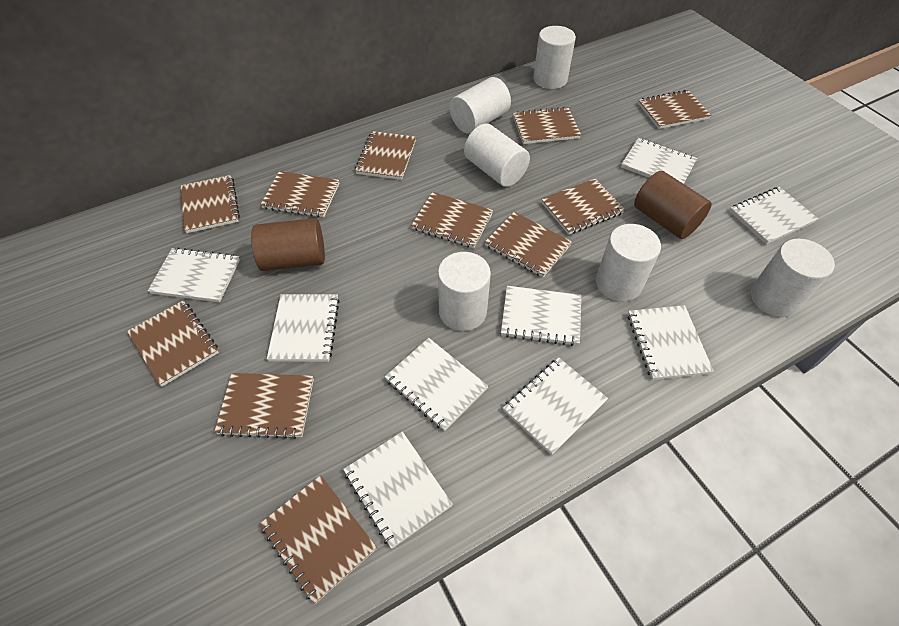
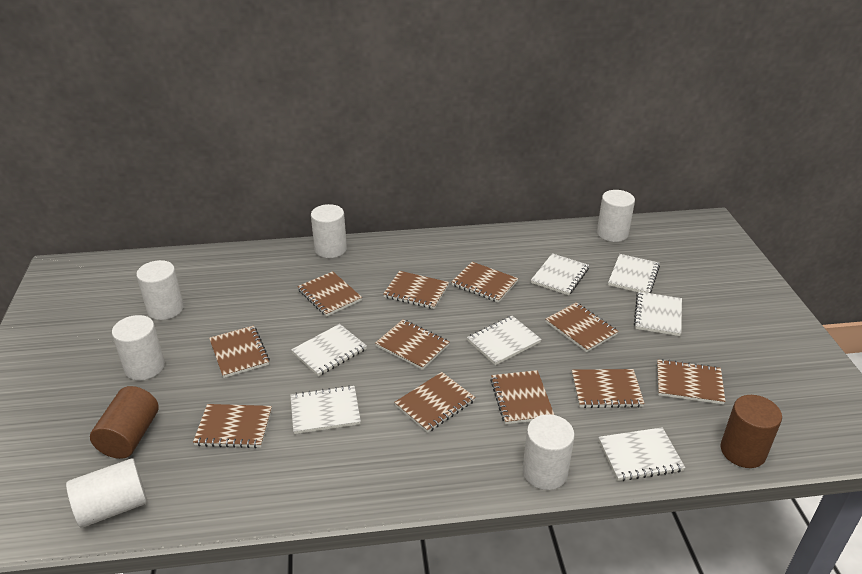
white notebook: 9 -> 7

